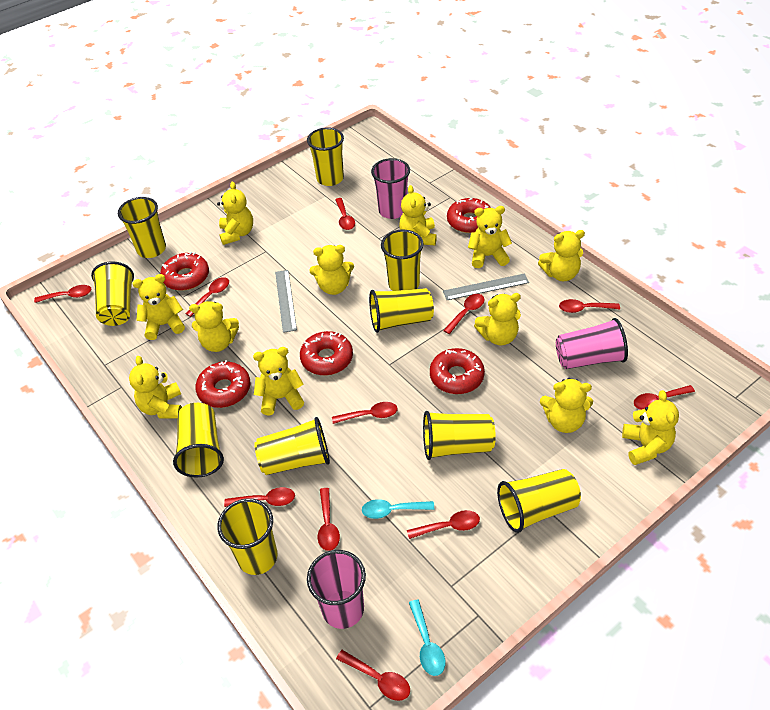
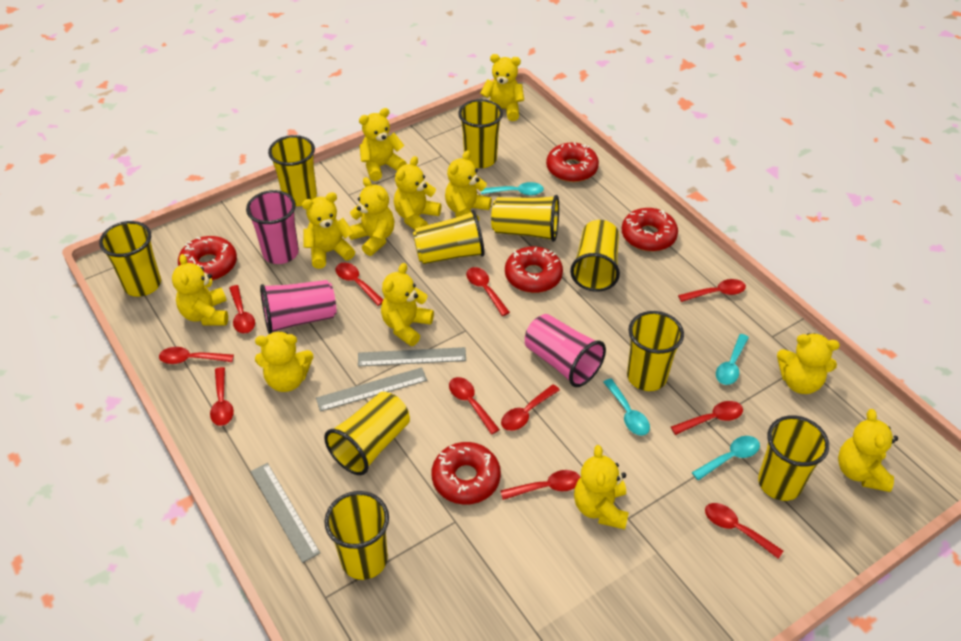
grey ruler: 2 -> 3
turquoise spoon: 2 -> 4

